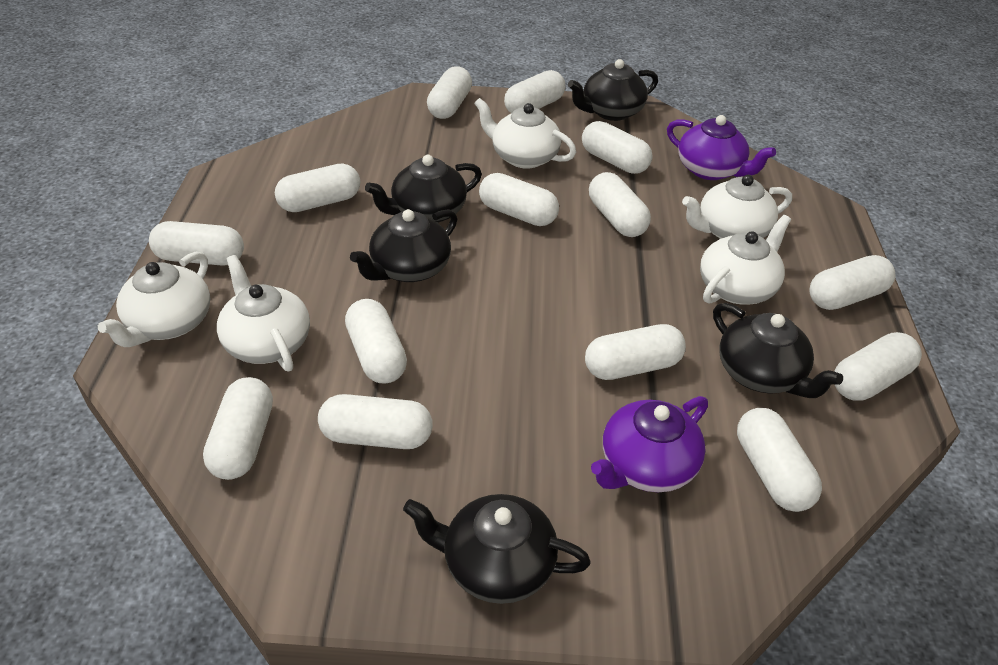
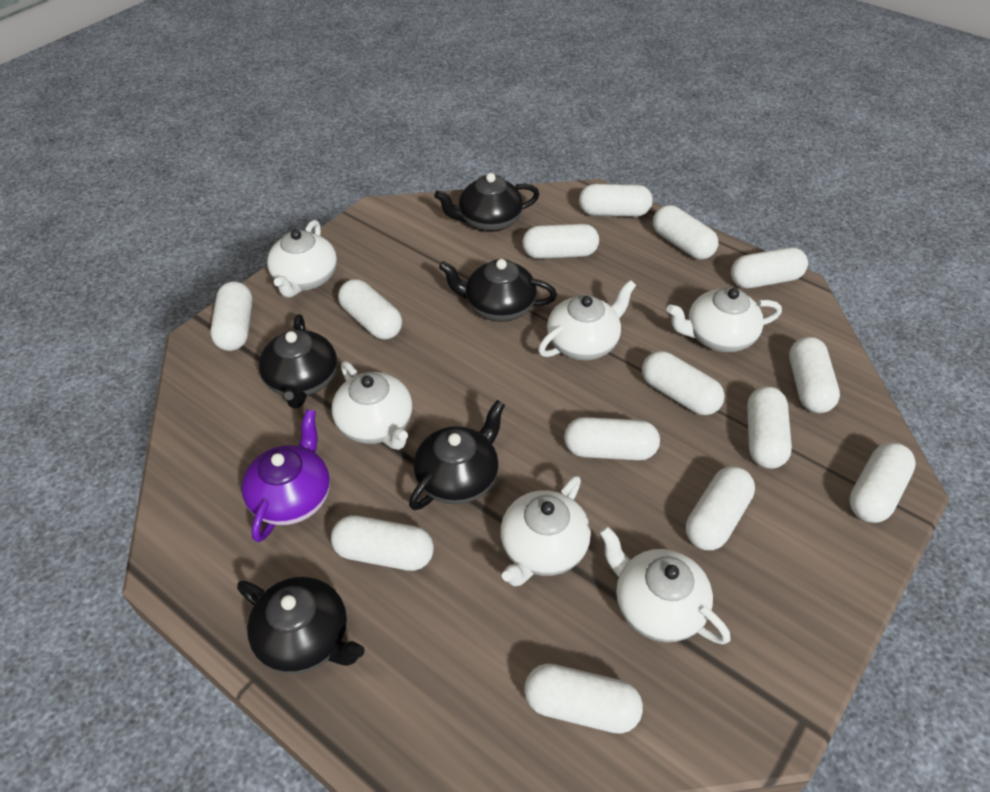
purple teapot: 2 -> 1
white teapot: 5 -> 6

